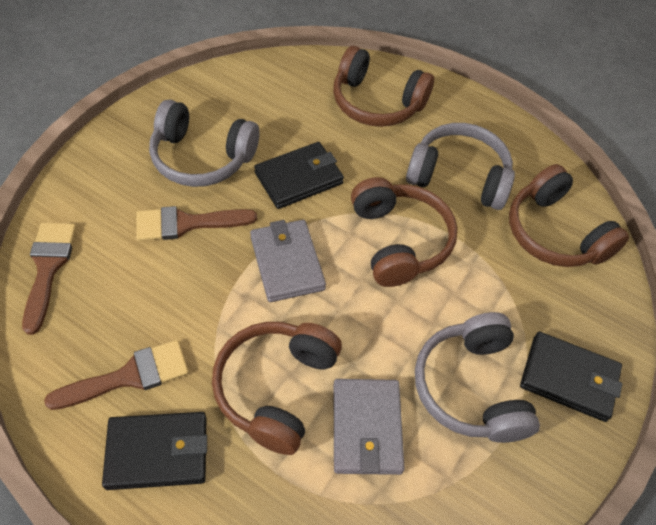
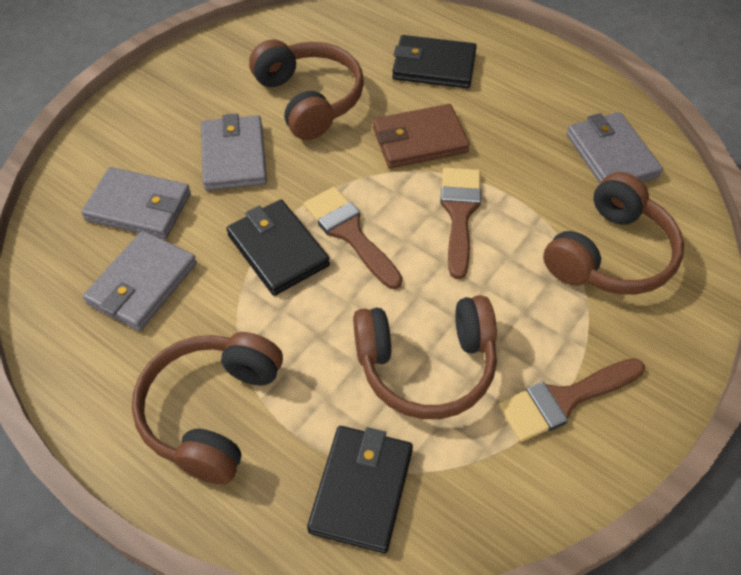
brown wallet: 0 -> 1
grey headphones: 3 -> 0
grey wallet: 2 -> 4

